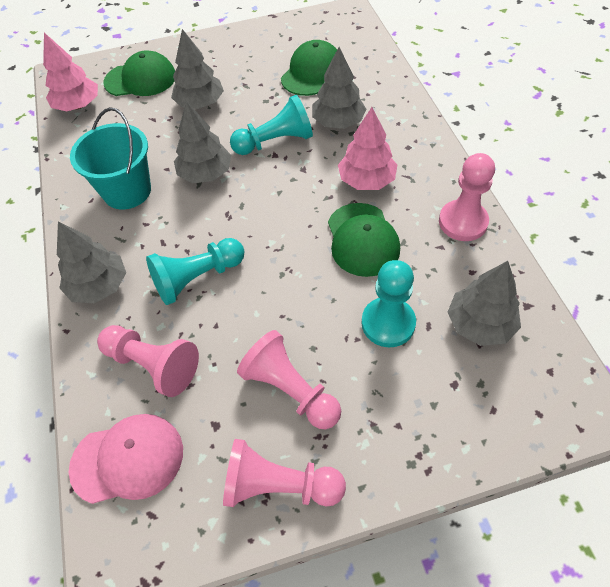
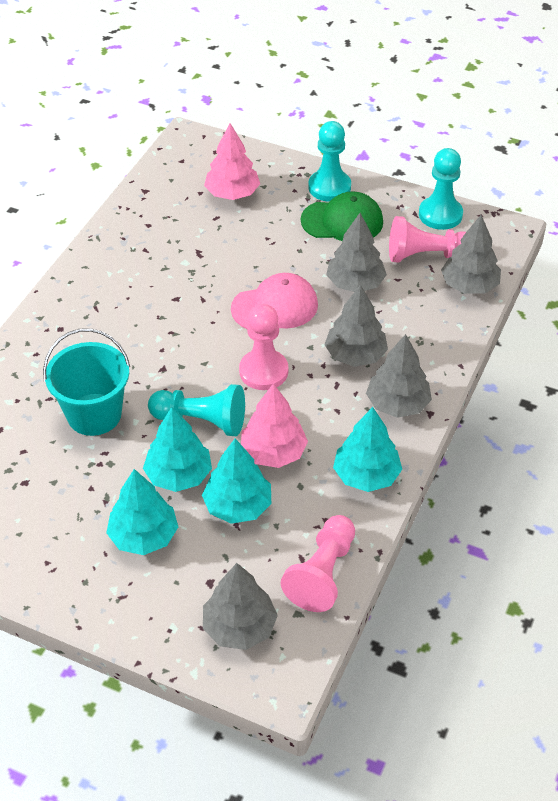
green cap: 3 -> 1
pink pawn: 4 -> 3
turquoise tree: 0 -> 4

